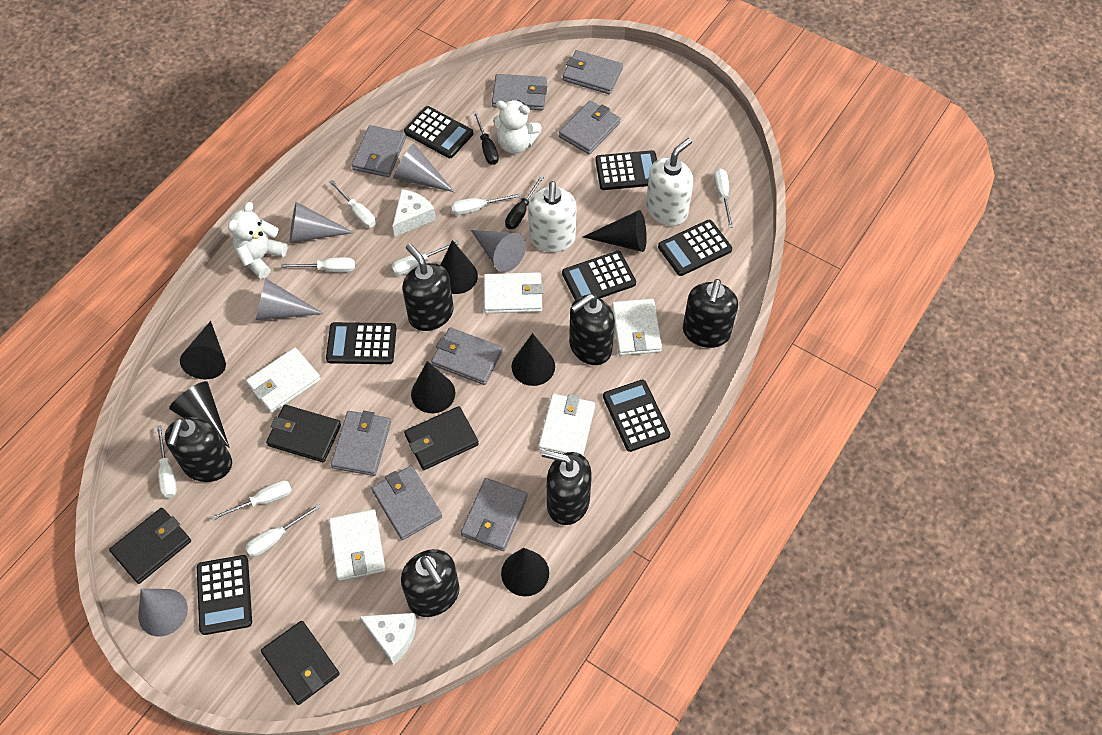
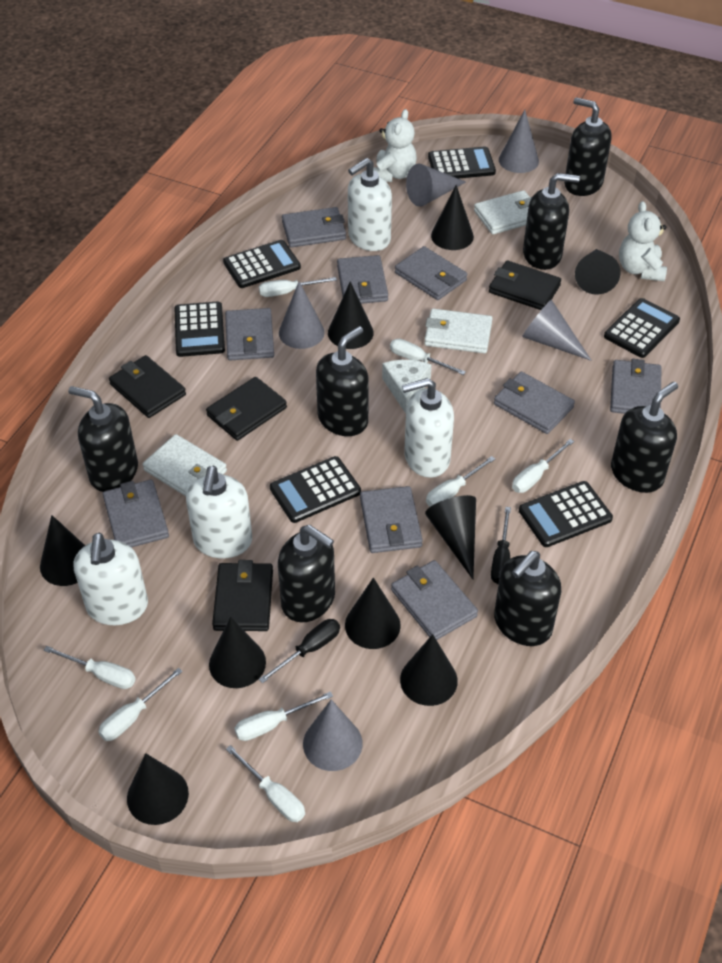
black calculator: 7 -> 6
black cone: 7 -> 9
black soap dispenser: 6 -> 7
grey wallet: 8 -> 9
white cheese: 2 -> 1
white soap dispenser: 2 -> 4
white wallet: 5 -> 3

